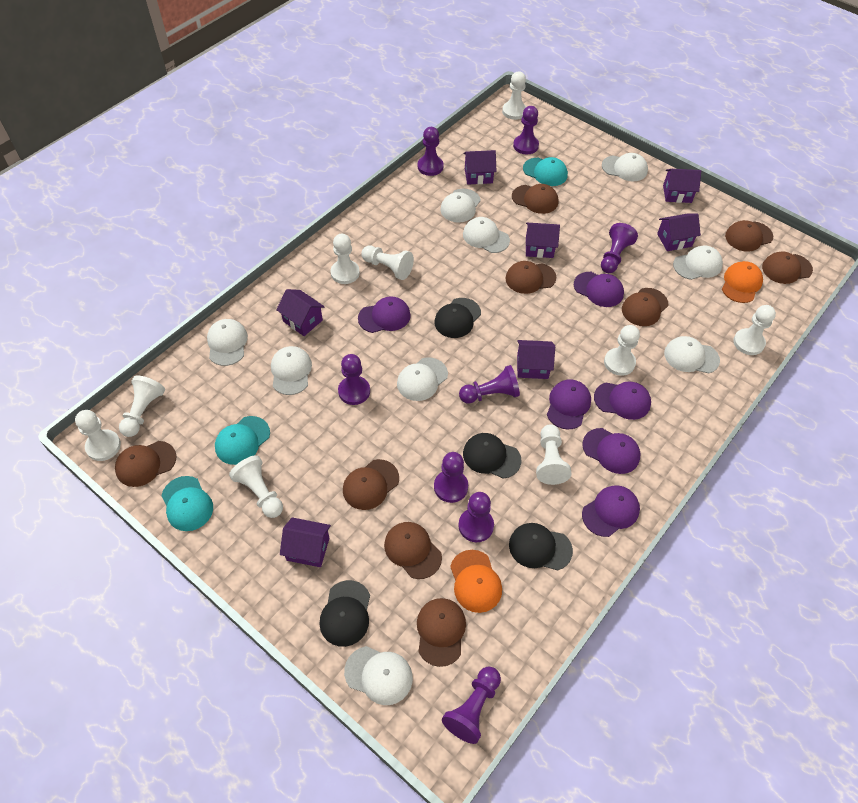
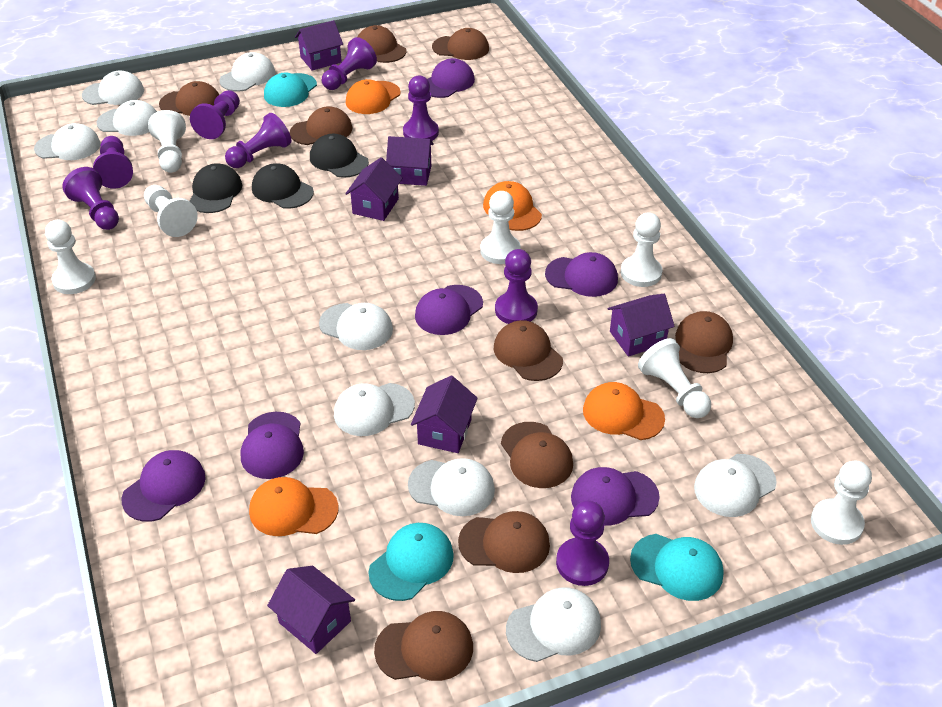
black cap: 4 -> 3
orange cap: 2 -> 4
purple house: 7 -> 6
white pawn: 9 -> 7

